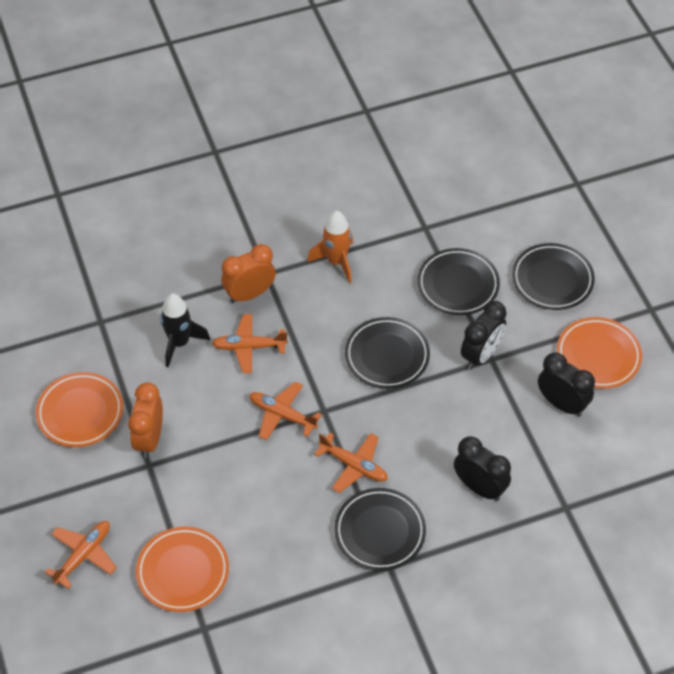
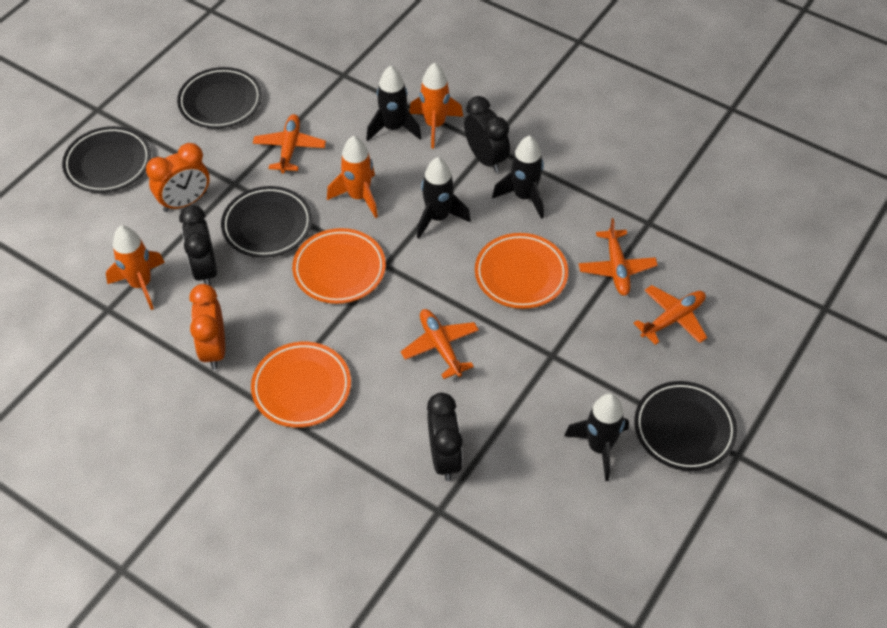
black rocket: 1 -> 4
orange rocket: 1 -> 3

